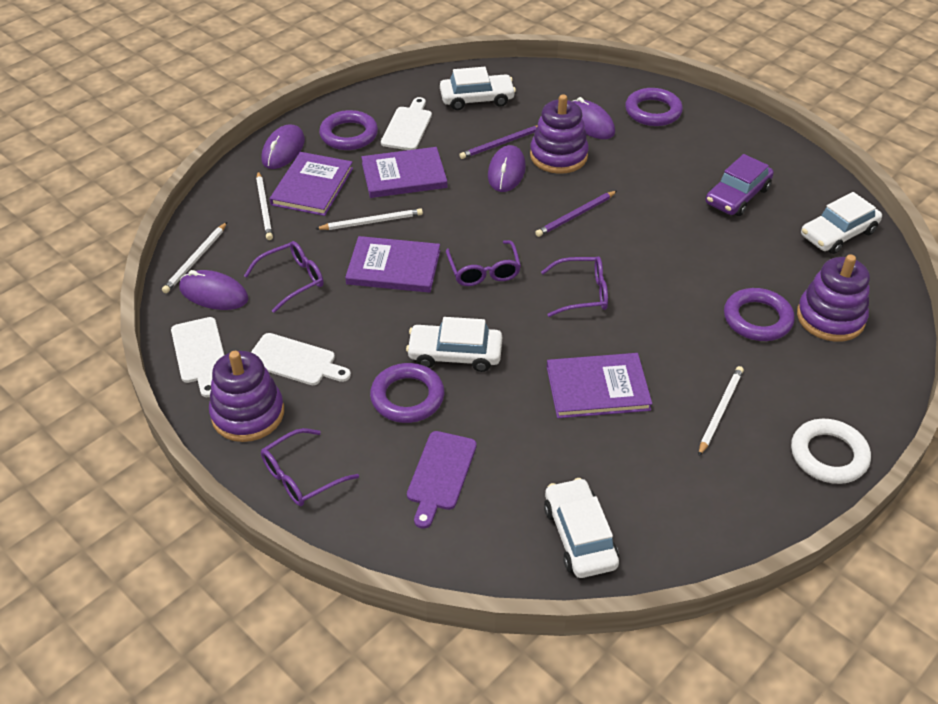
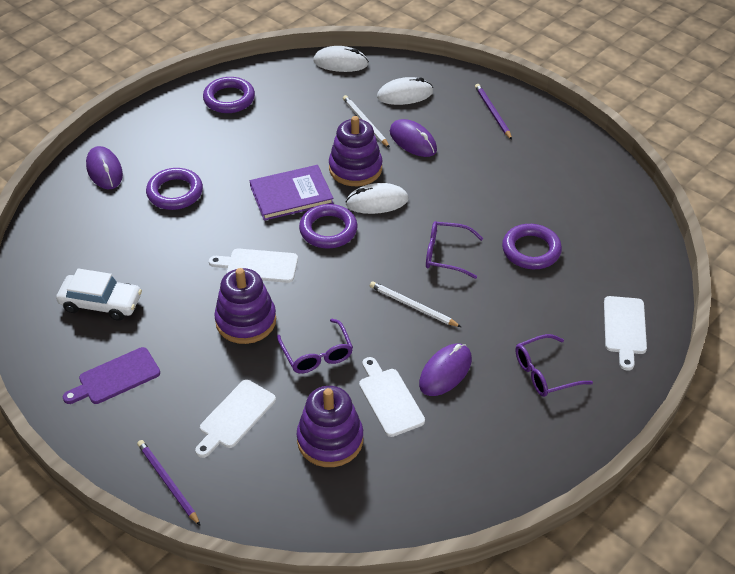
purple book: 4 -> 1
purple car: 1 -> 0
purple glasses: 4 -> 3
purple mouse: 4 -> 3
white car: 4 -> 1
white cutting board: 3 -> 4
white mouse: 0 -> 3
white pencil: 4 -> 2
white ring: 1 -> 0

